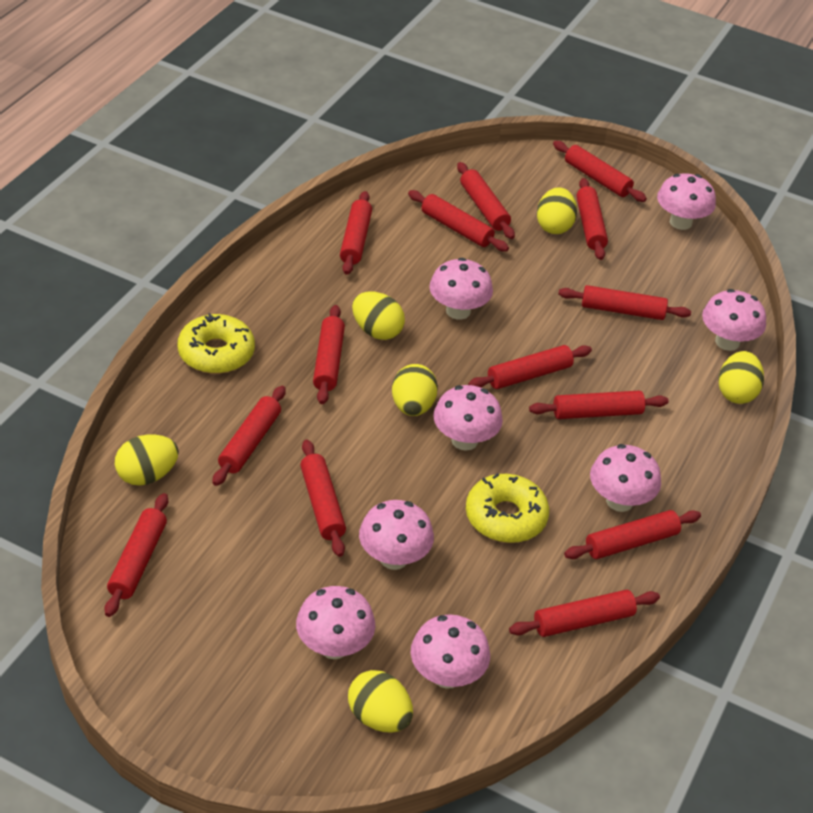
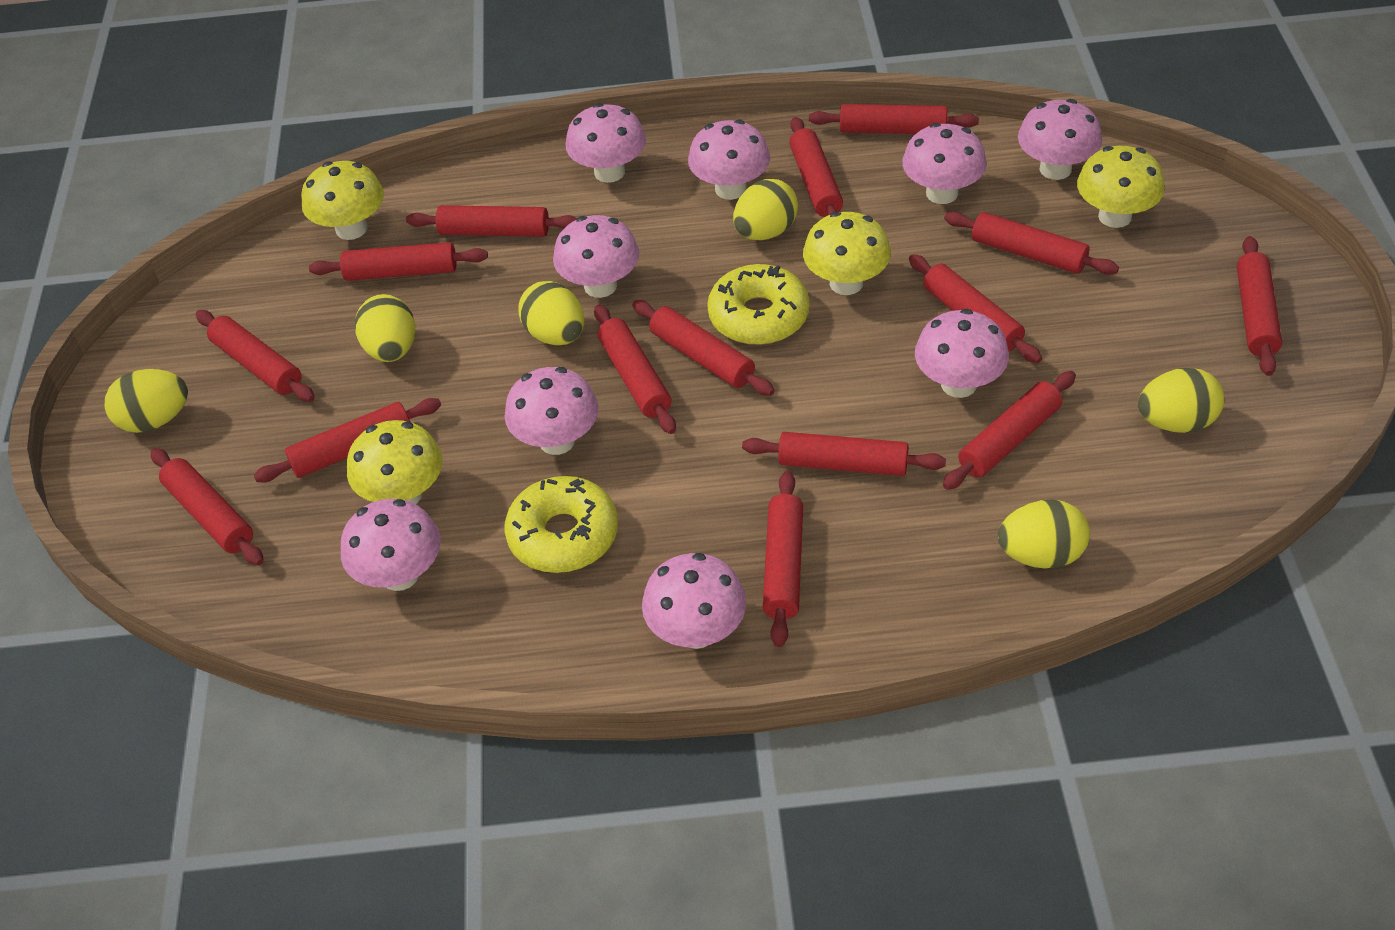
pink mushroom: 8 -> 9
red rolling pin: 14 -> 15
yellow mushroom: 0 -> 4

